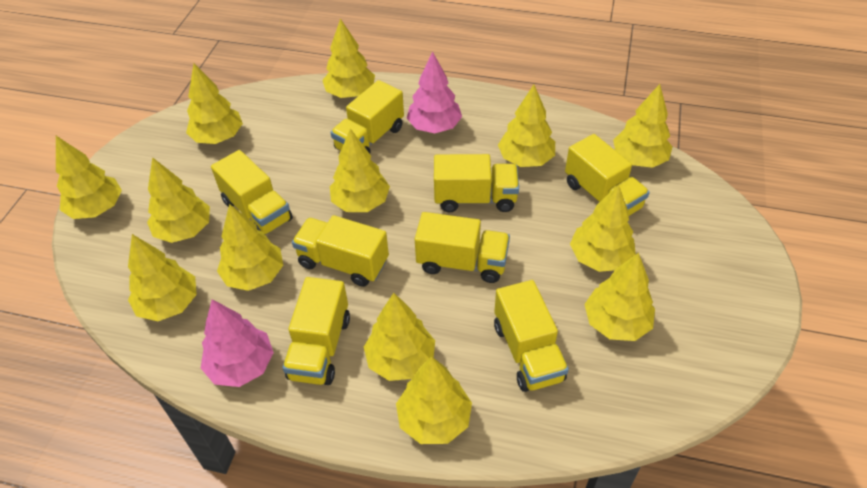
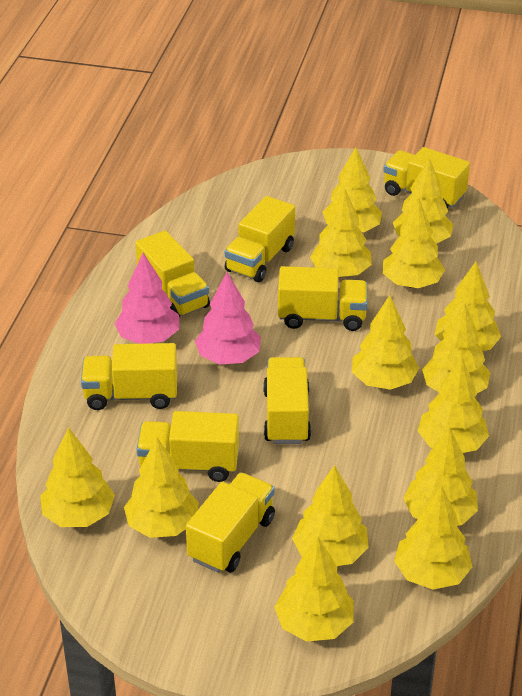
yellow tree: 13 -> 14

